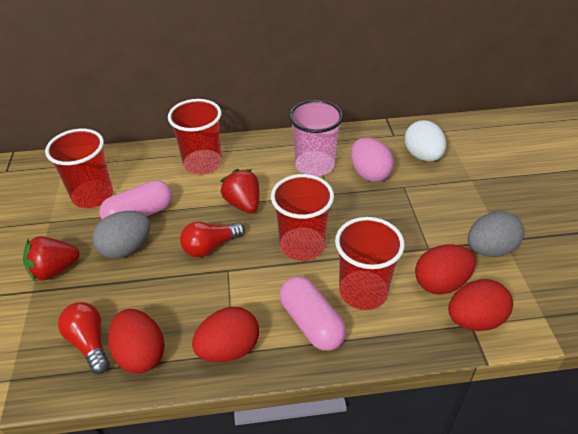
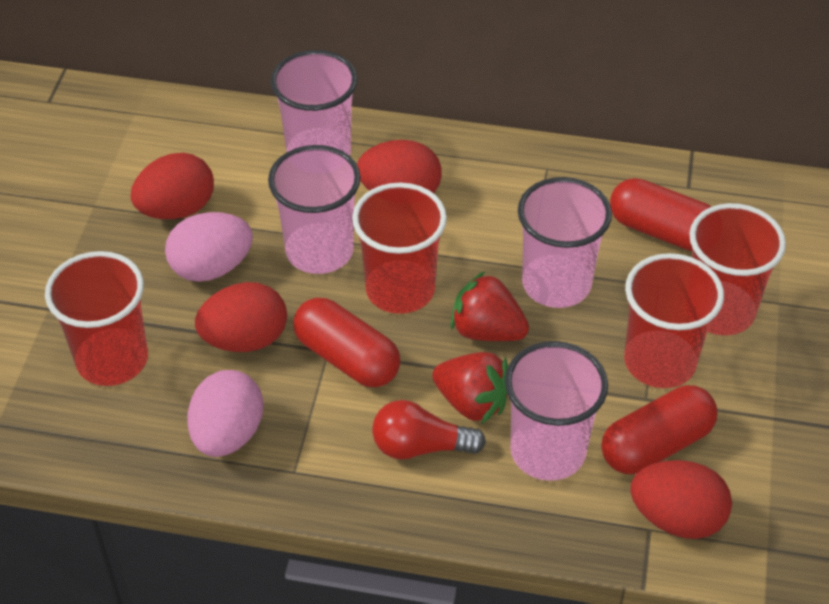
grey egg: 2 -> 0
pink capsule: 2 -> 0
pink cup: 1 -> 4
pink egg: 1 -> 2
red capsule: 0 -> 3
red light bulb: 2 -> 1
white egg: 1 -> 0

